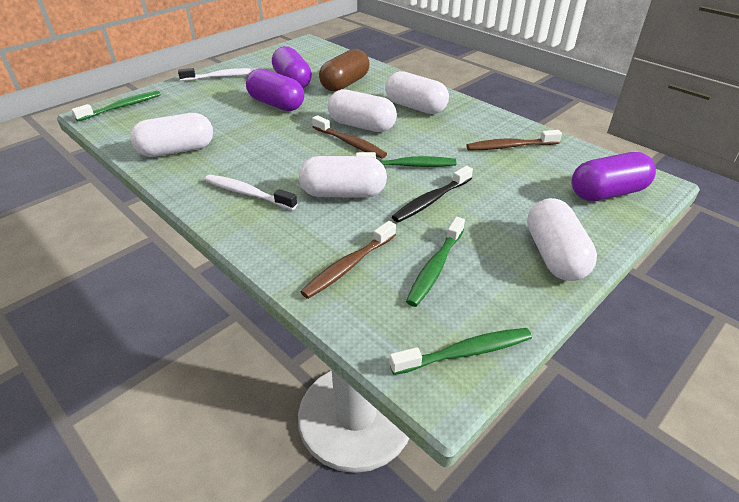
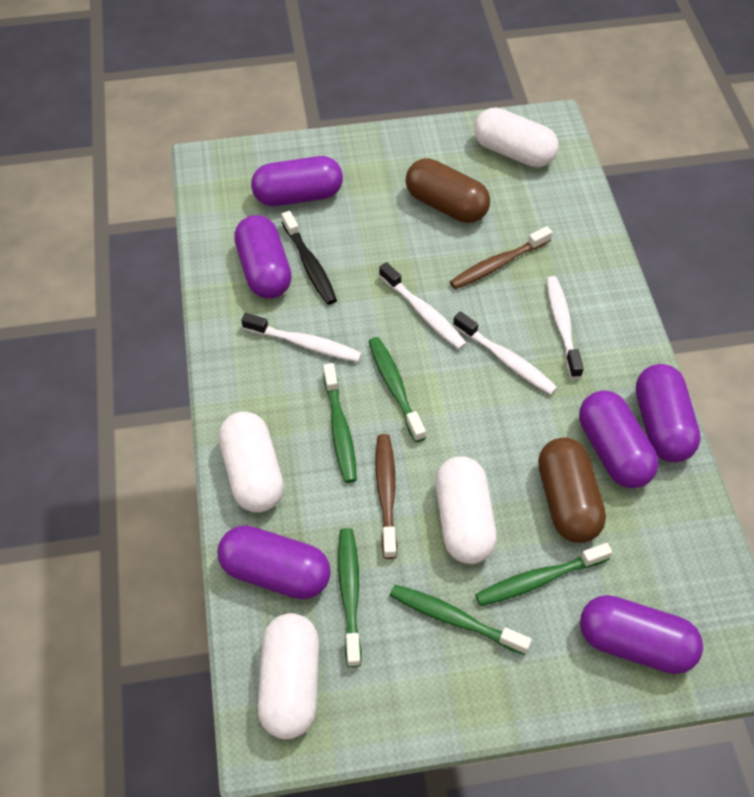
brown capsule: 1 -> 2
brown toothbrush: 3 -> 2
green toothbrush: 4 -> 5
purple capsule: 3 -> 6
white capsule: 5 -> 4
white toothbrush: 2 -> 4

